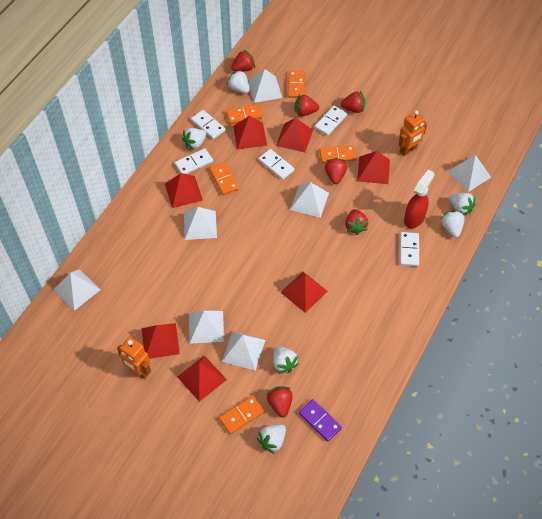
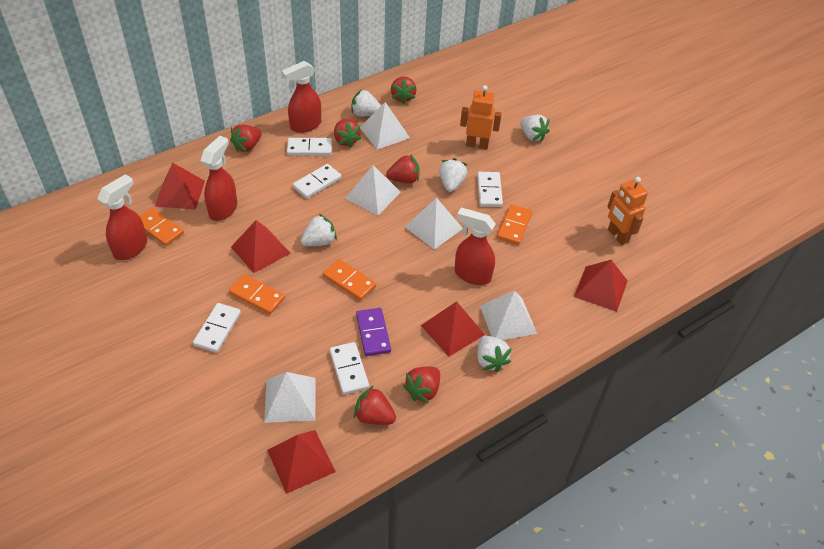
orange domino: 5 -> 4
red pyramid: 7 -> 5
red spray bottle: 1 -> 4
white pyramid: 7 -> 5
white strawberry: 6 -> 5

